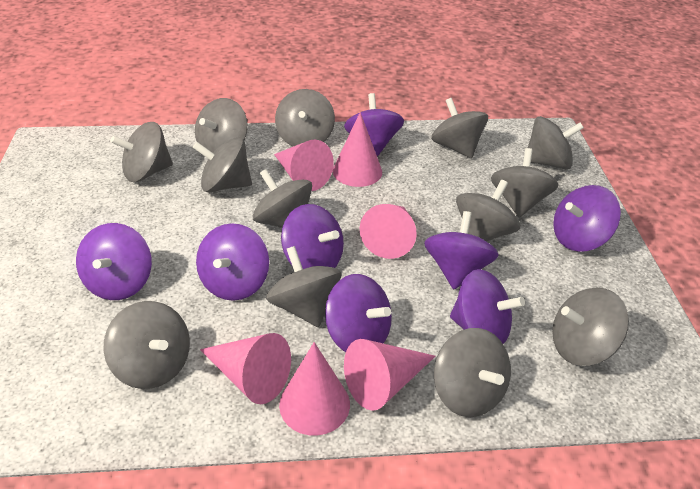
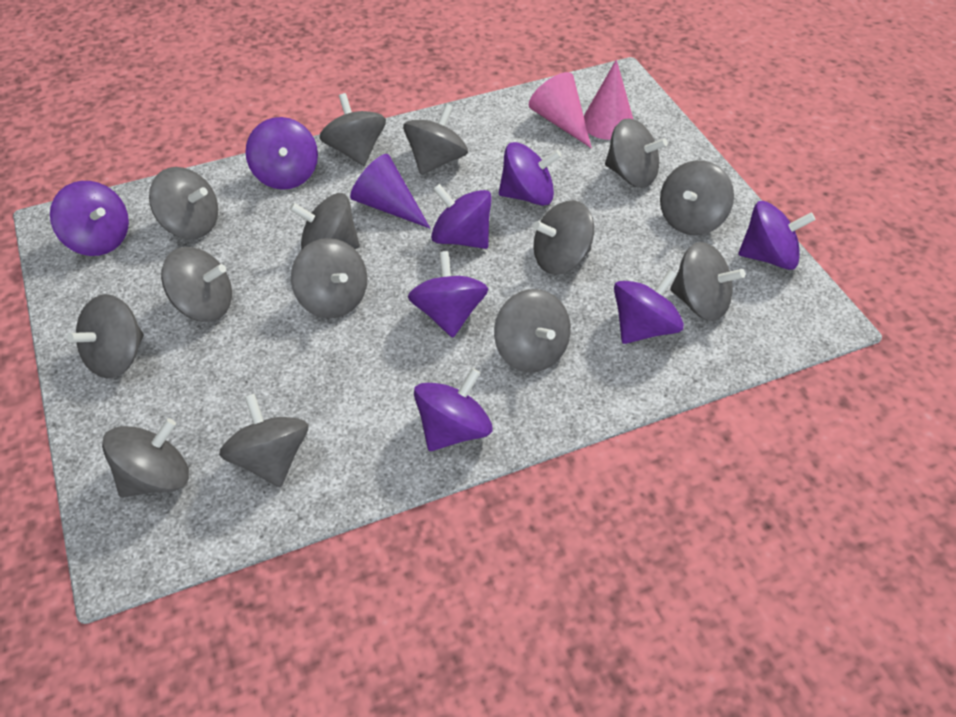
grey spinning top: 13 -> 14
pink cone: 6 -> 2
purple cone: 0 -> 1

